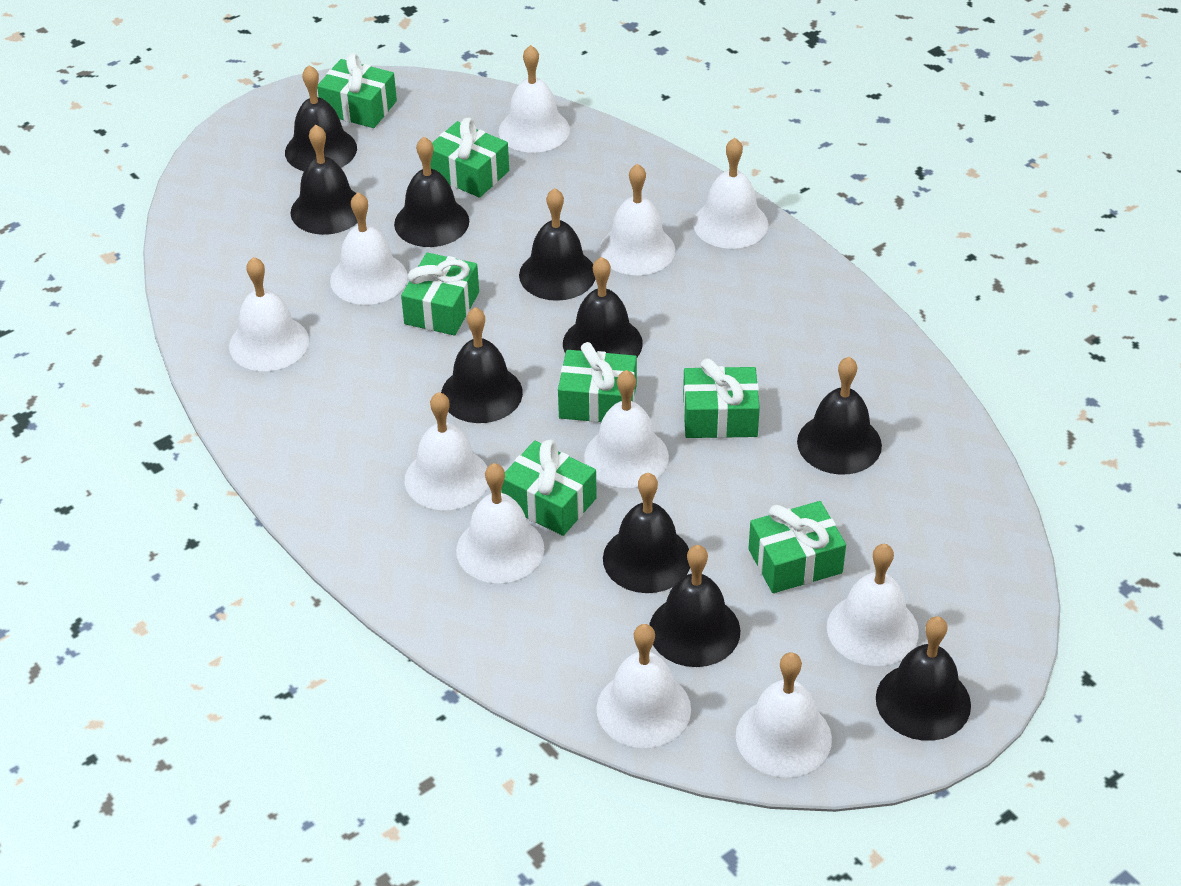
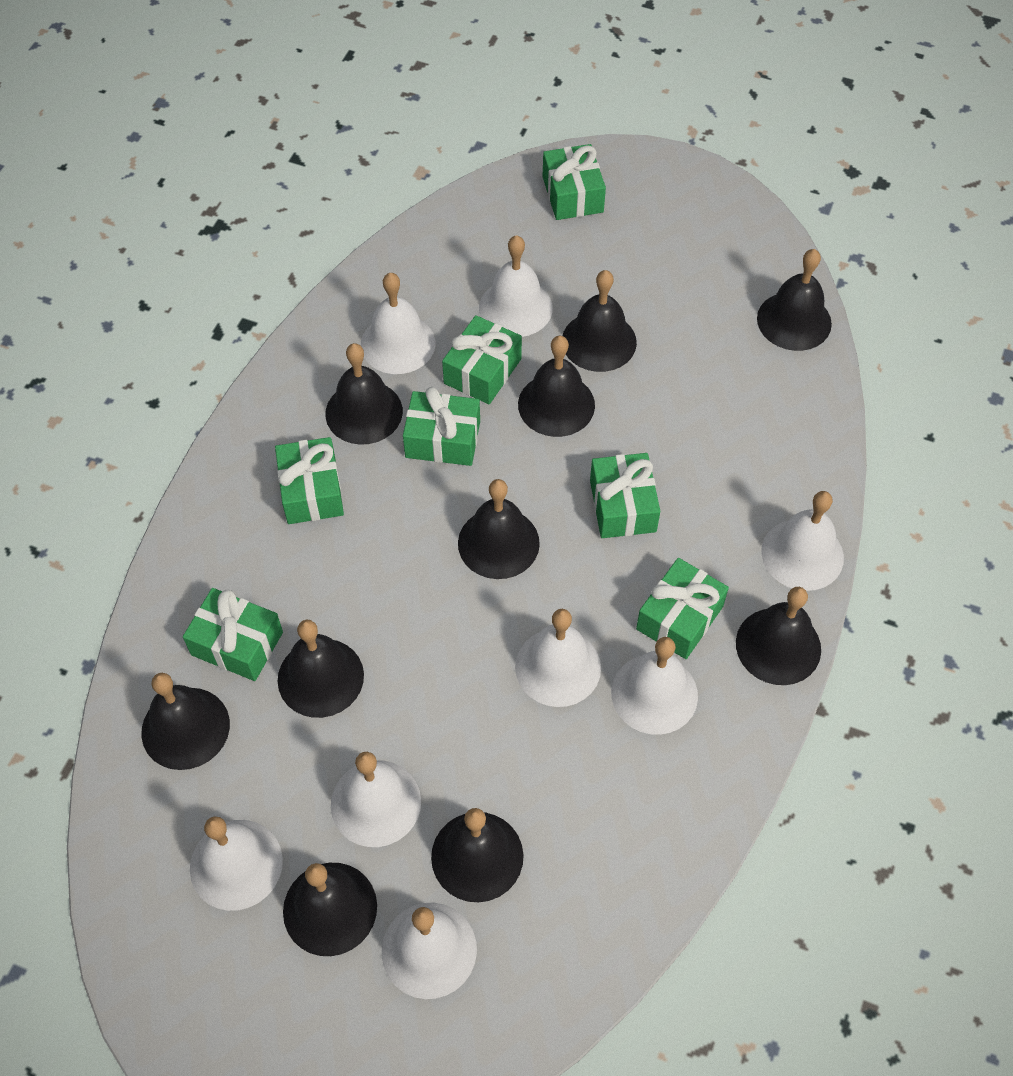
white bell: 11 -> 8

